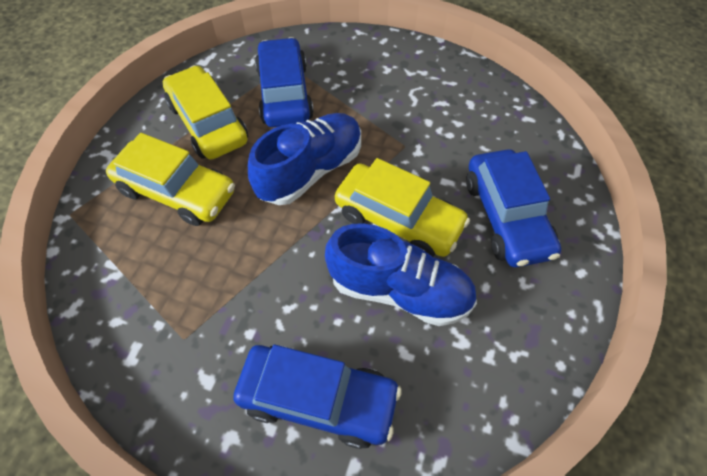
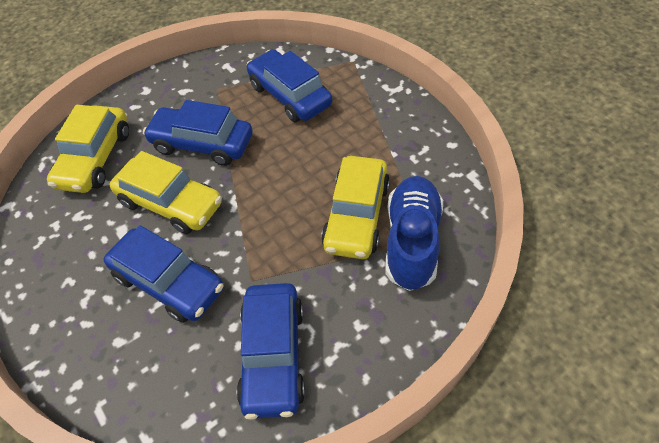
blue car: 3 -> 4
blue shoe: 2 -> 1

